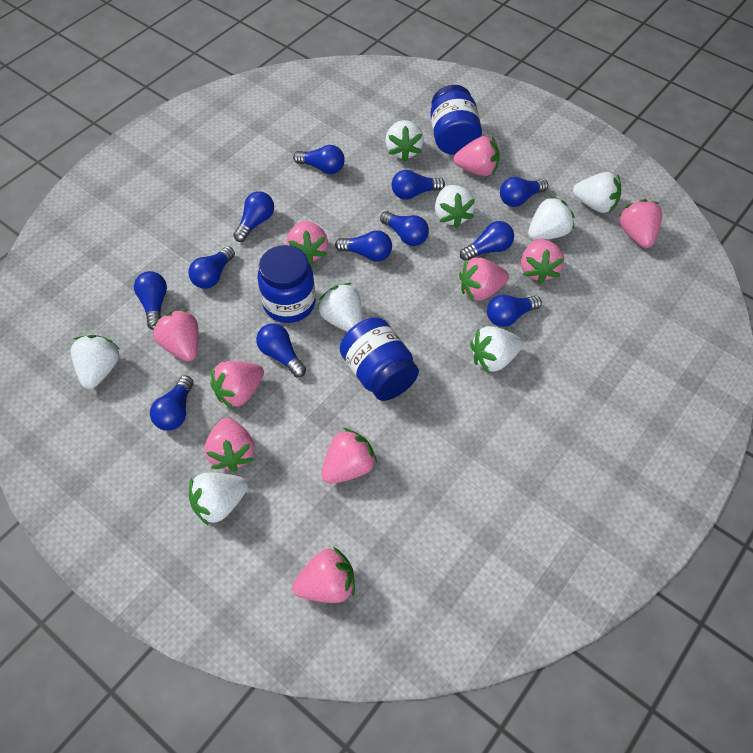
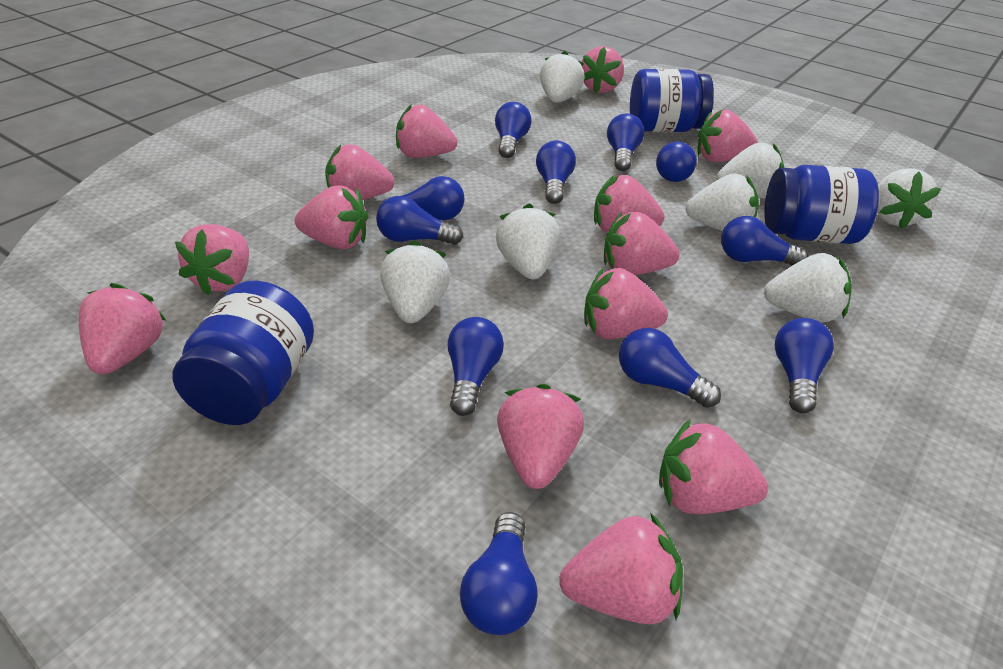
blue light bulb: 12 -> 11
pink strawberry: 10 -> 13
white strawberry: 8 -> 7

